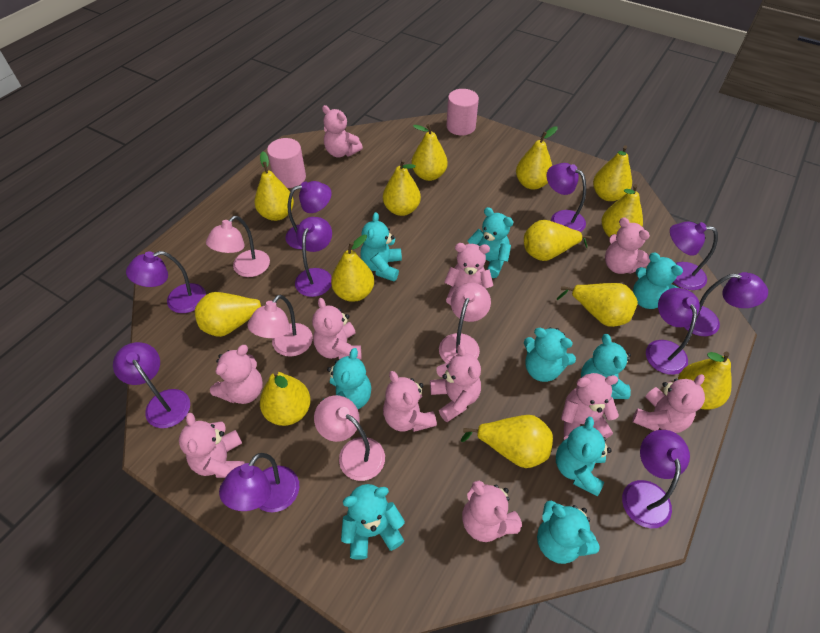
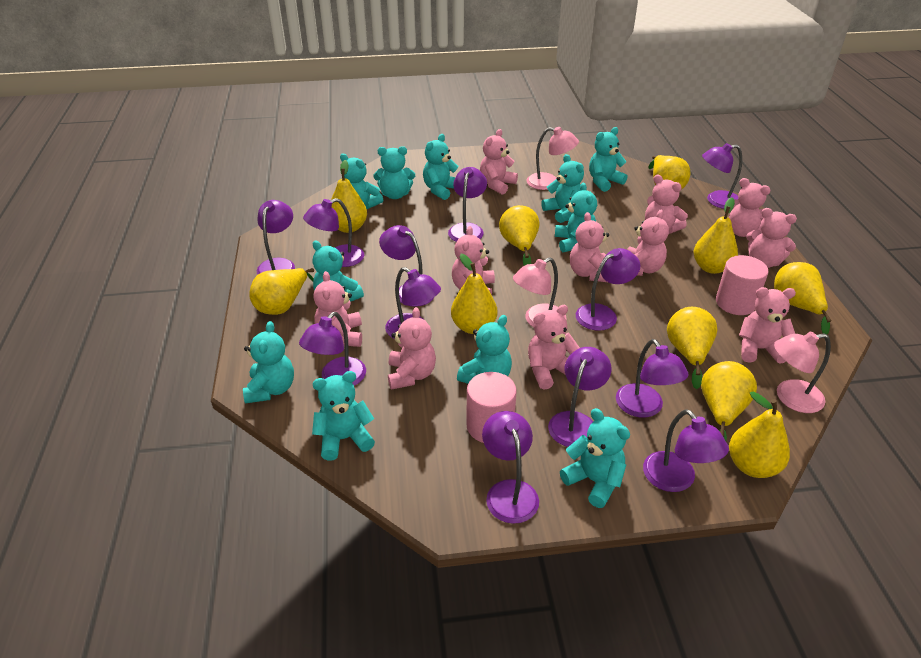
pink lamp: 4 -> 3
purple lamp: 10 -> 12
turquoise teddy bear: 9 -> 11
yellow pear: 13 -> 10

